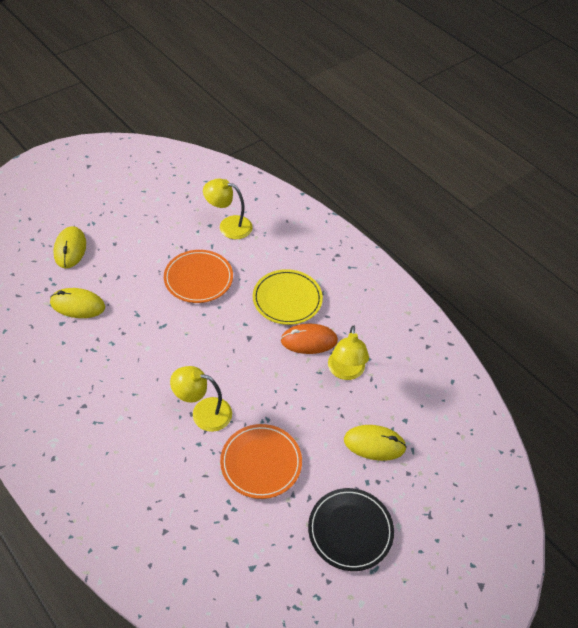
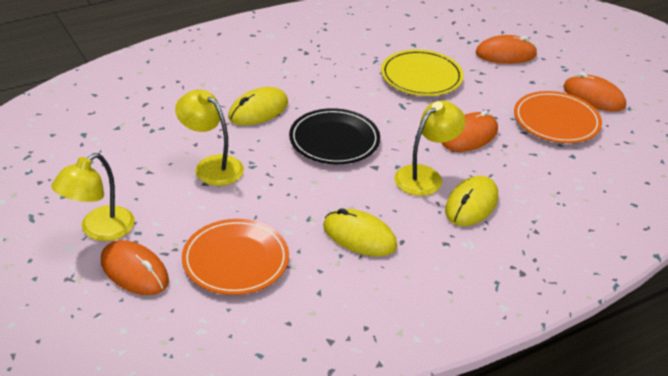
orange mouse: 1 -> 4

